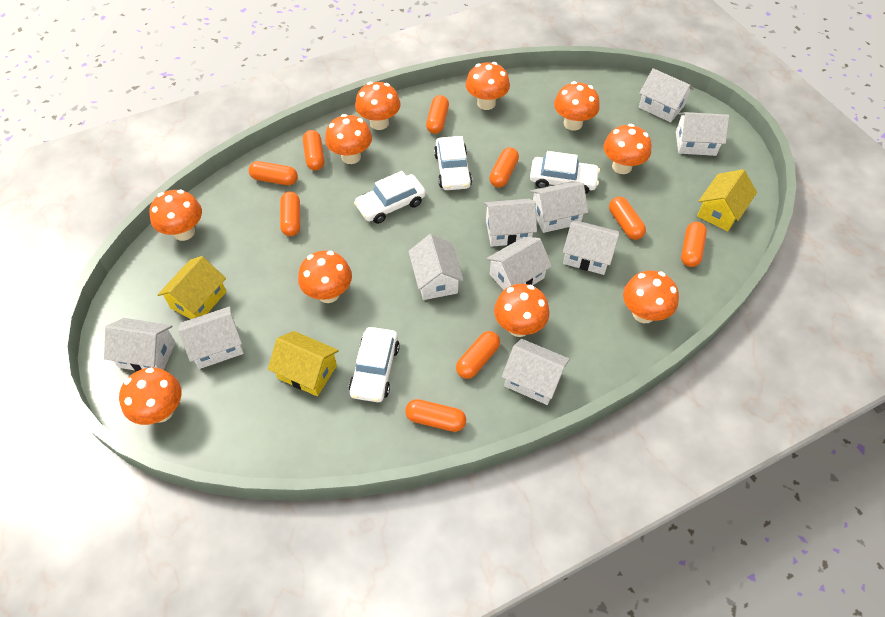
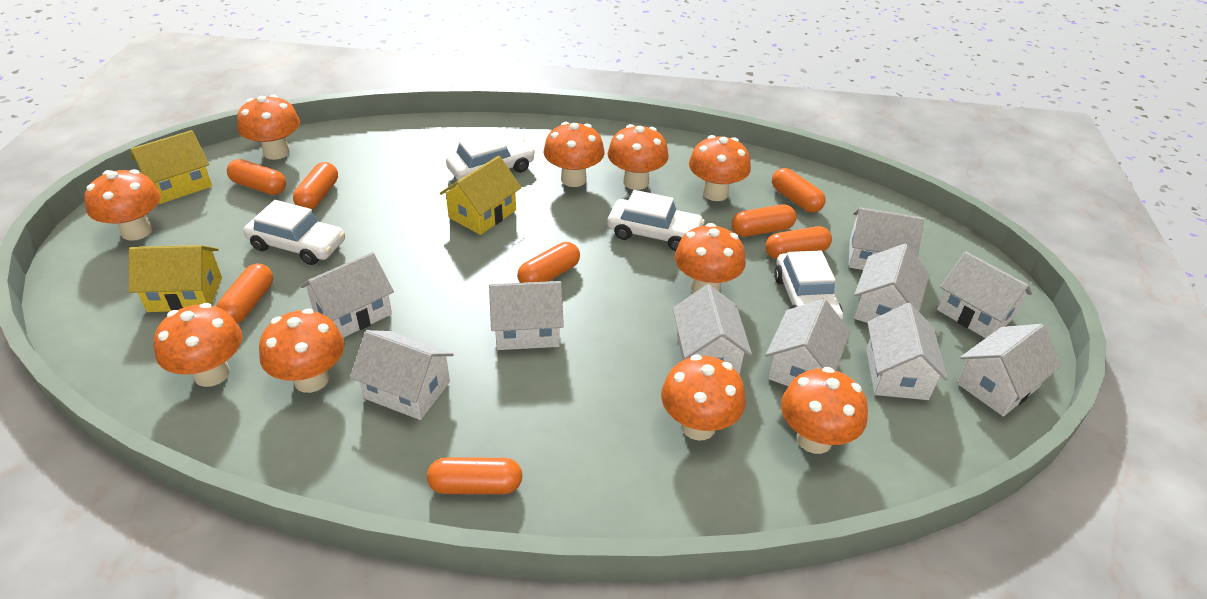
orange capsule: 9 -> 8

